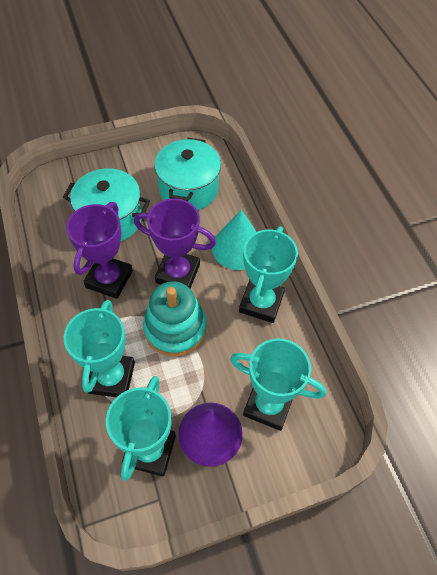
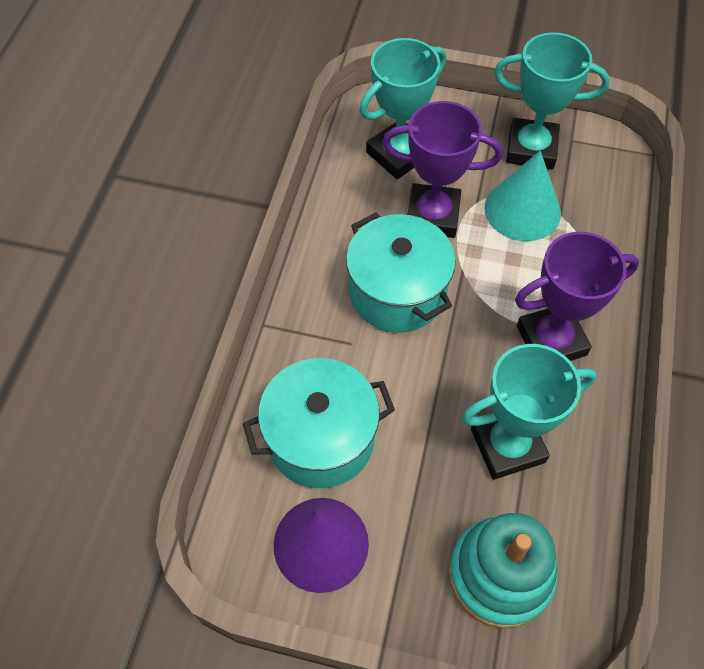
turquoise trophy: 4 -> 3

